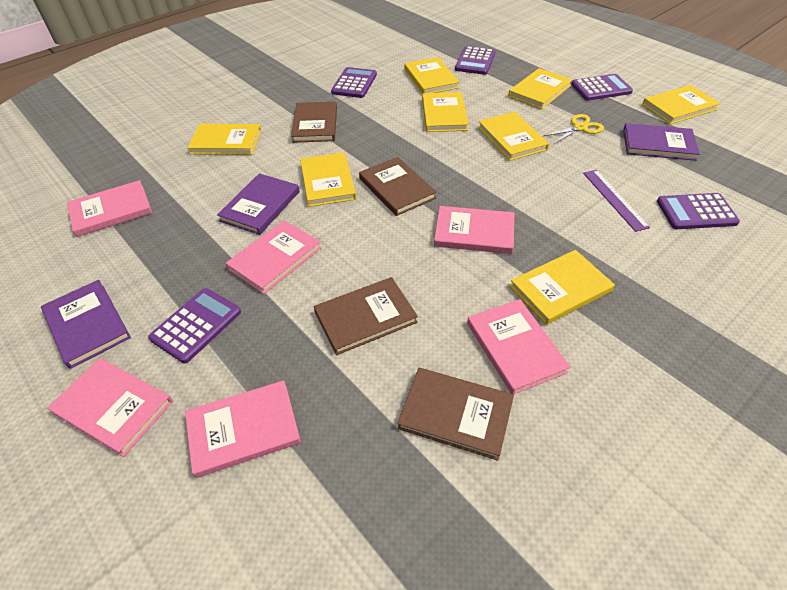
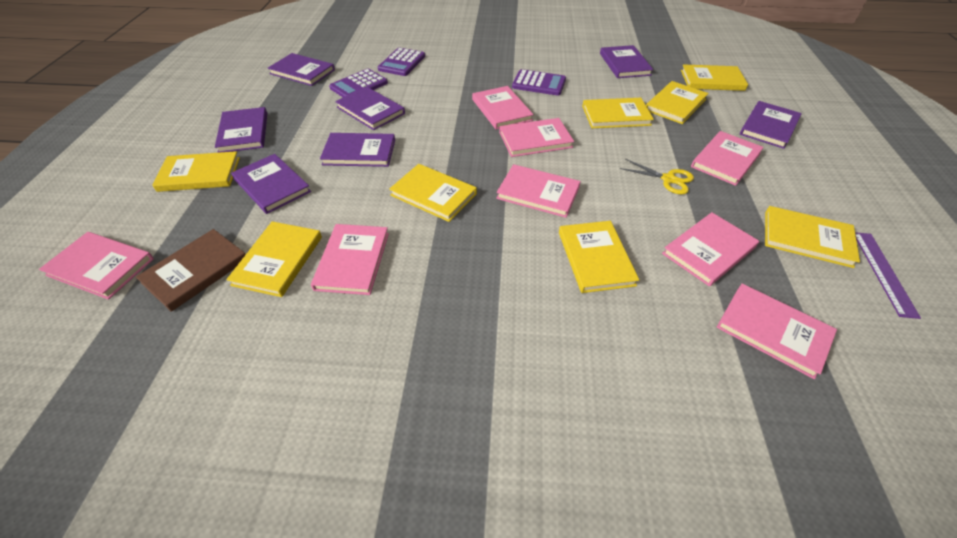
brown book: 4 -> 1
pink book: 6 -> 8
purple book: 3 -> 7
purple calculator: 5 -> 3

